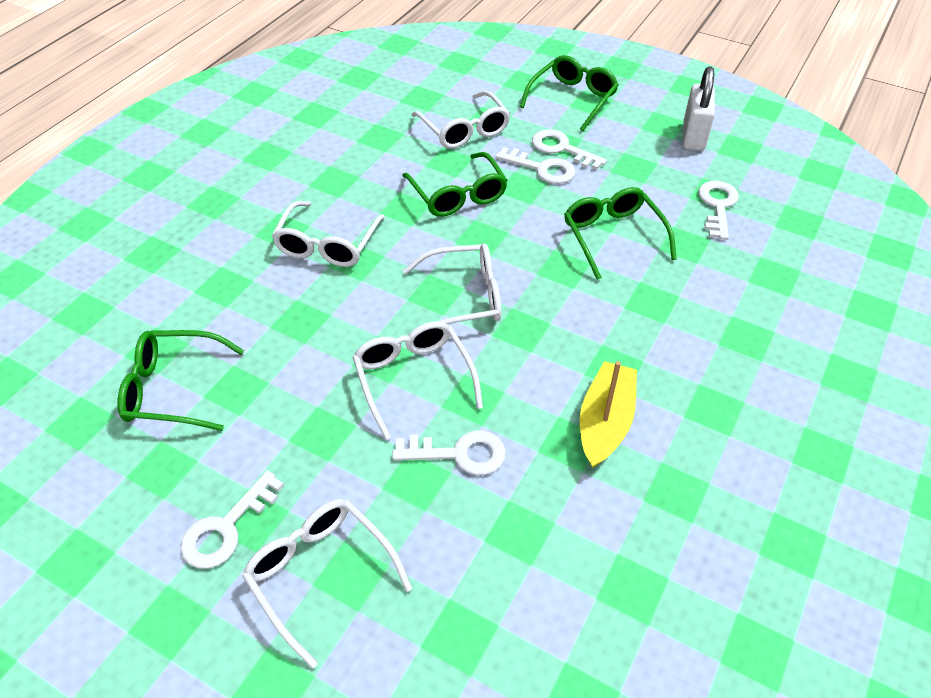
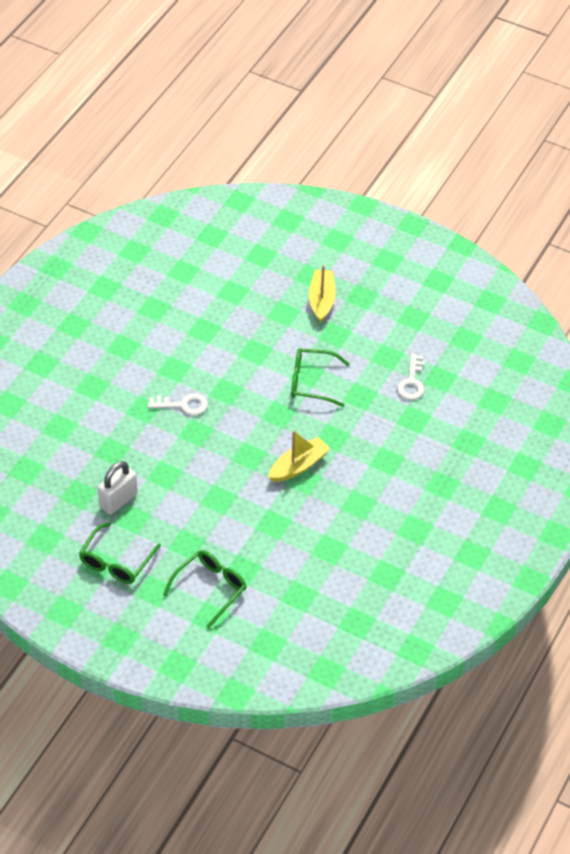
green glasses: 4 -> 3
white glasses: 5 -> 0
white key: 5 -> 2
yellow boat: 1 -> 2

